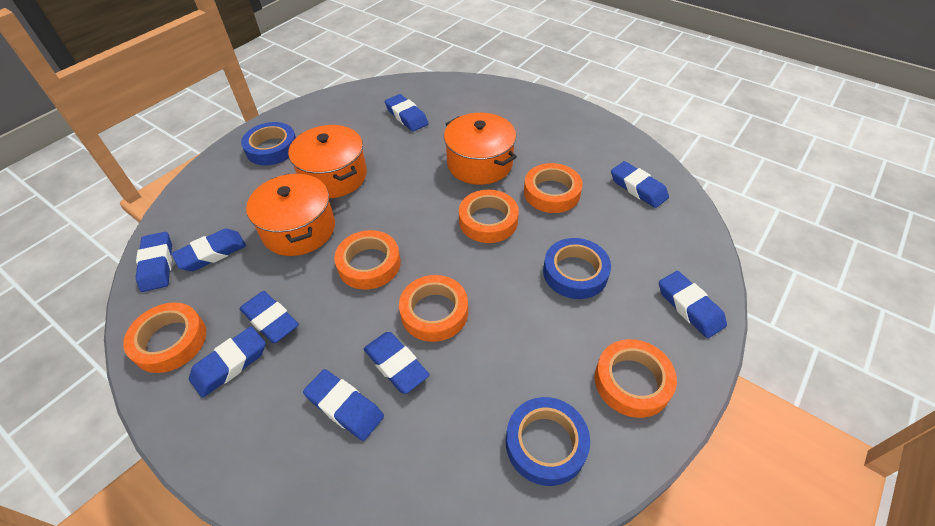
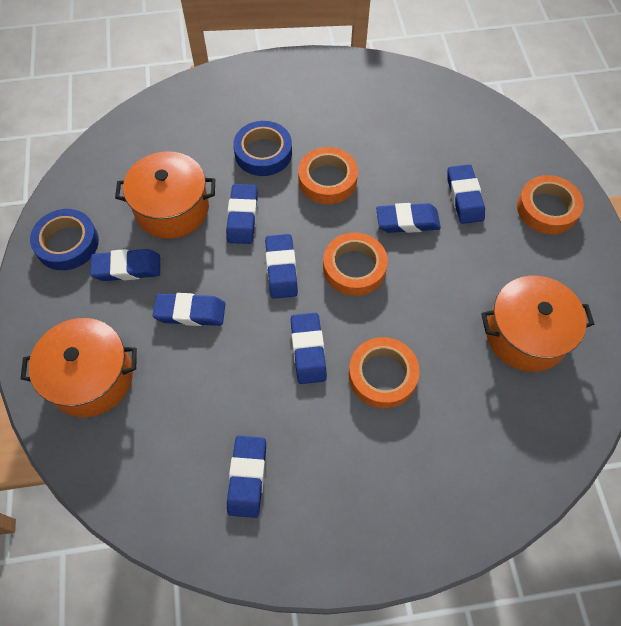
blue eraser: 9 -> 8
blue tape: 3 -> 2
orange tape: 6 -> 4

